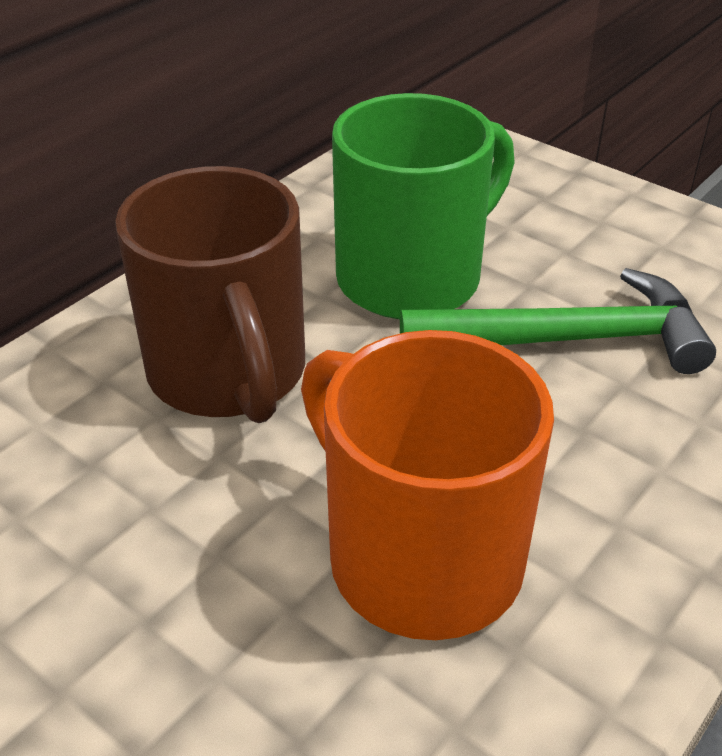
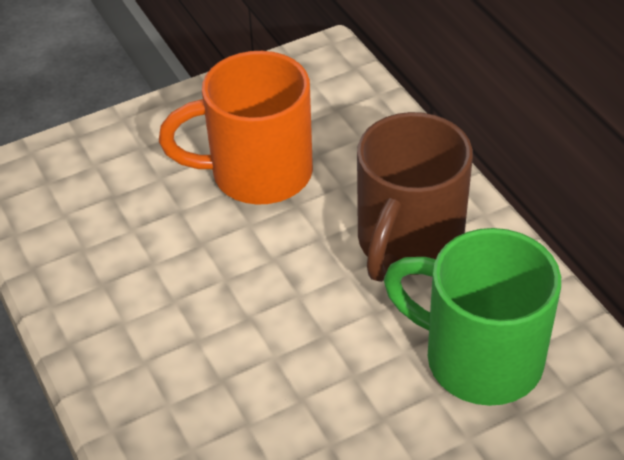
green hammer: 1 -> 0

